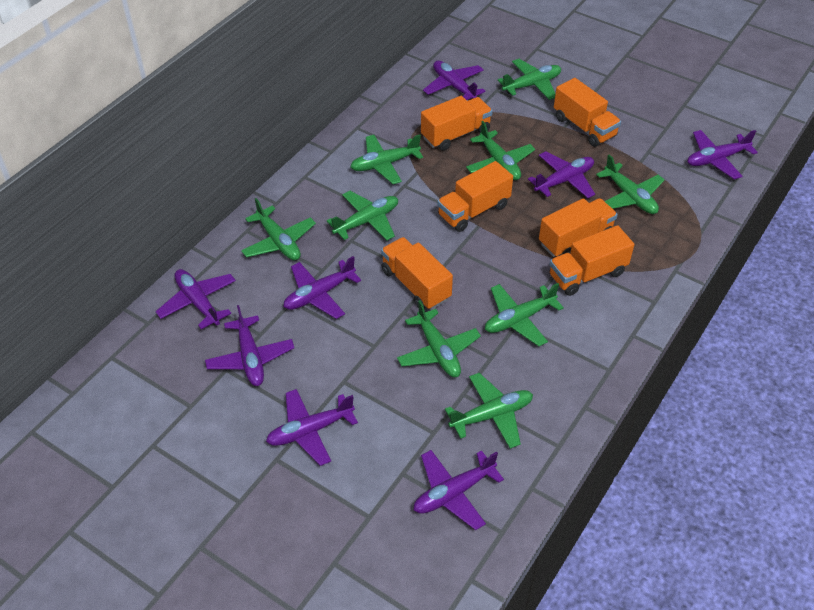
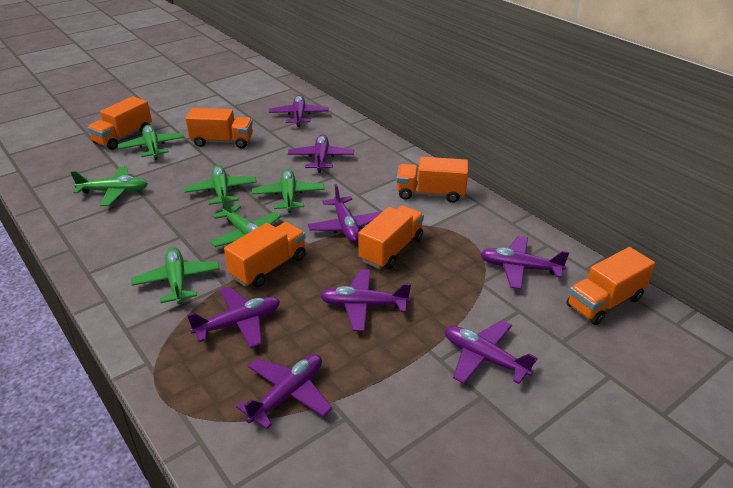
green plane: 9 -> 6

